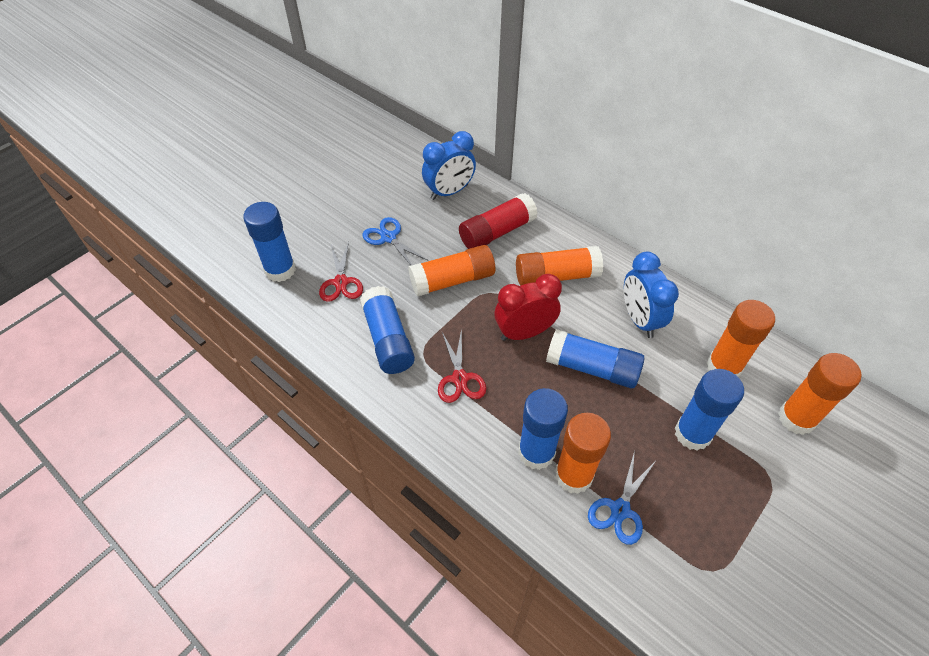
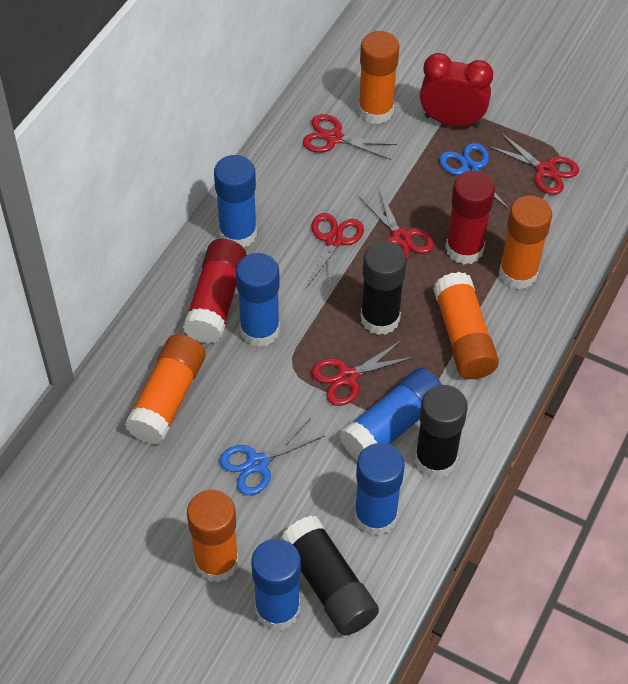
black glue stick: 0 -> 3
blue clock: 2 -> 0
red glue stick: 1 -> 2
red scissors: 2 -> 5

